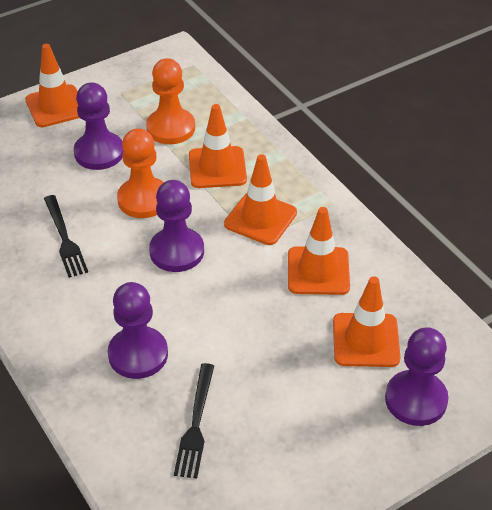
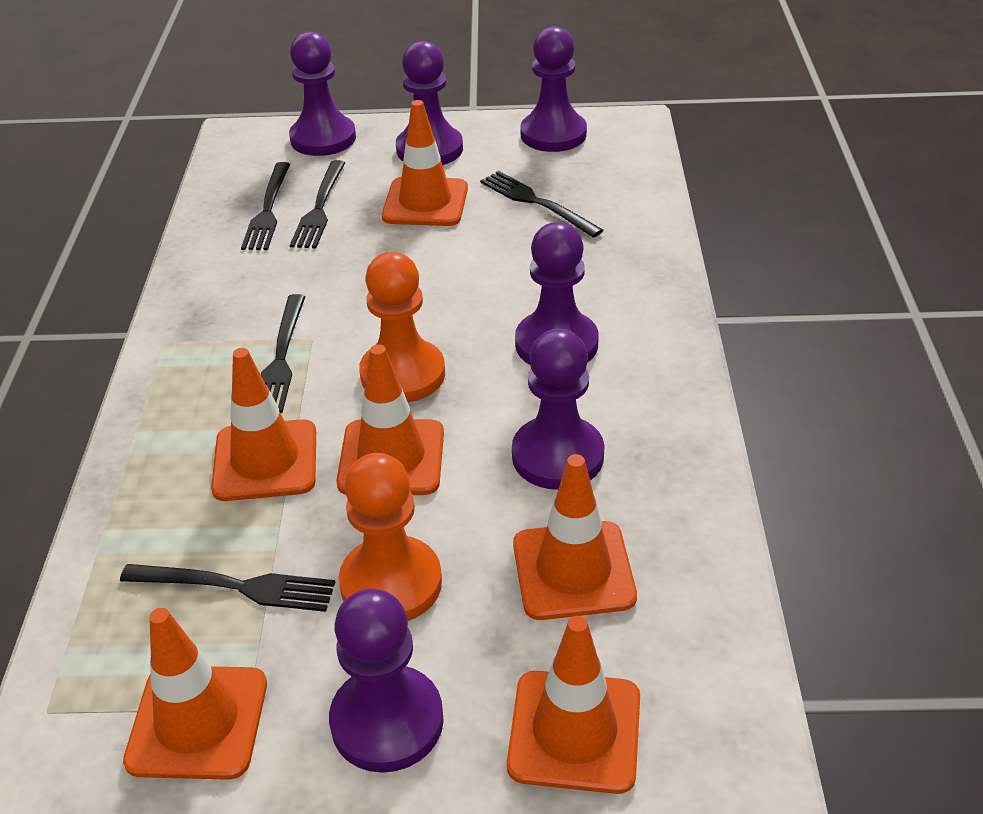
black fork: 2 -> 5
orange traffic cone: 5 -> 6
purple pawn: 4 -> 6

